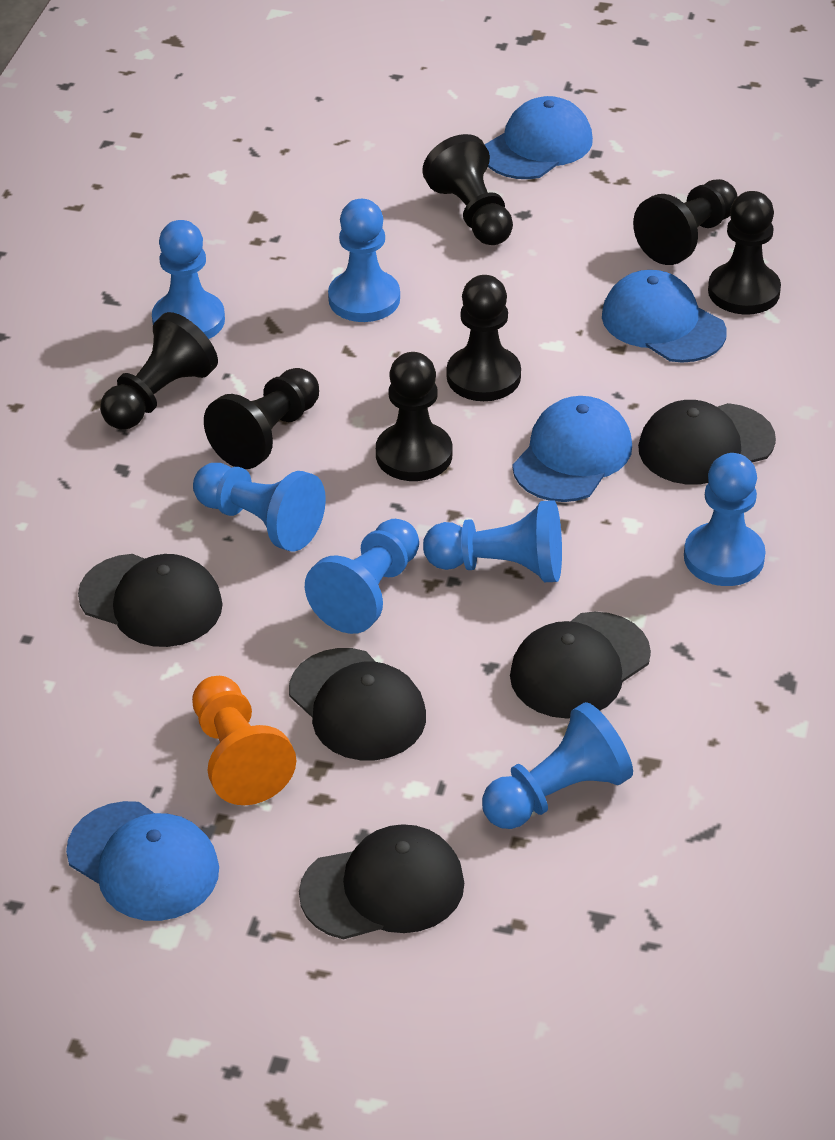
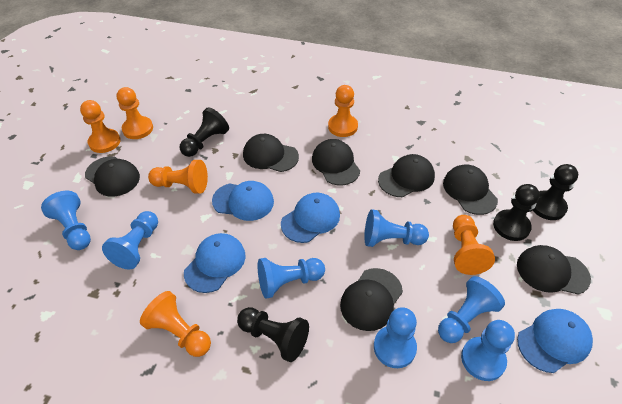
black cap: 5 -> 7
black pawn: 7 -> 4
orange pawn: 1 -> 6

